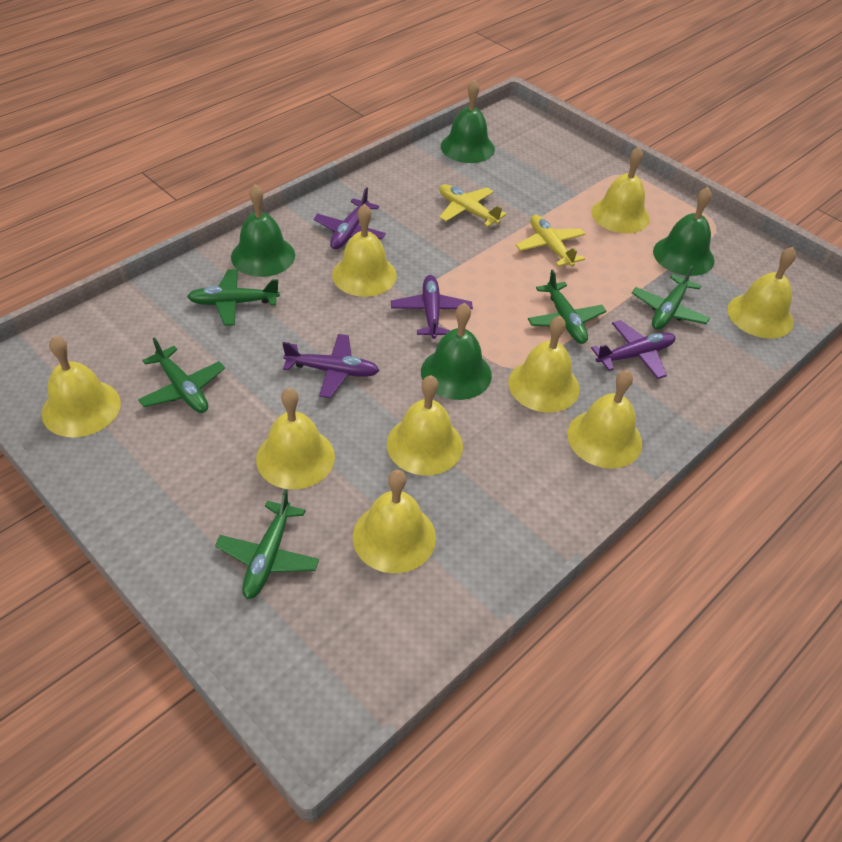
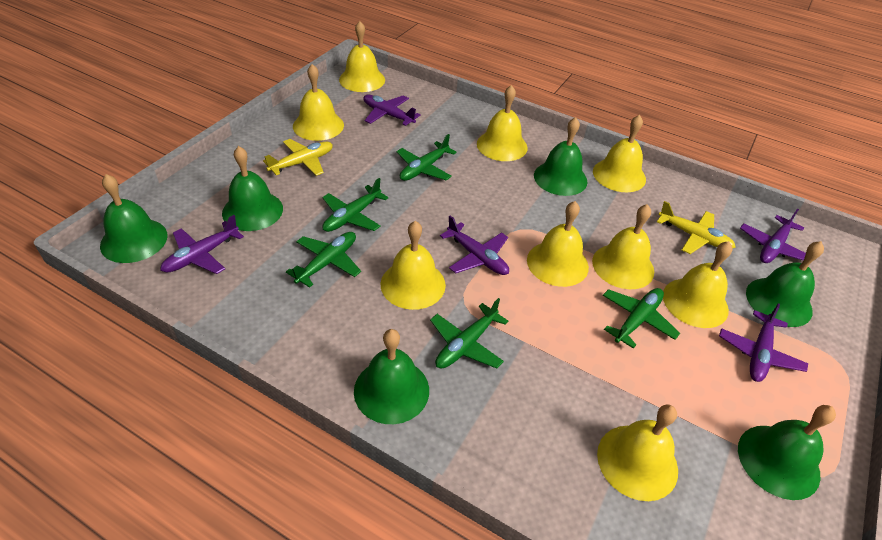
green bell: 4 -> 6
purple plane: 4 -> 5

